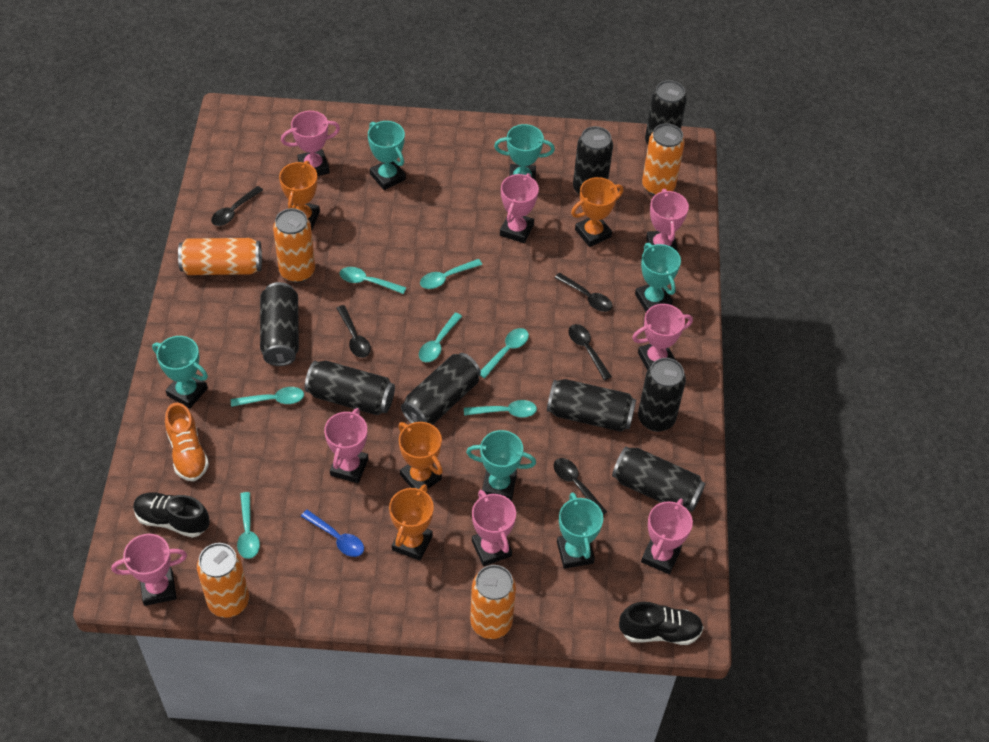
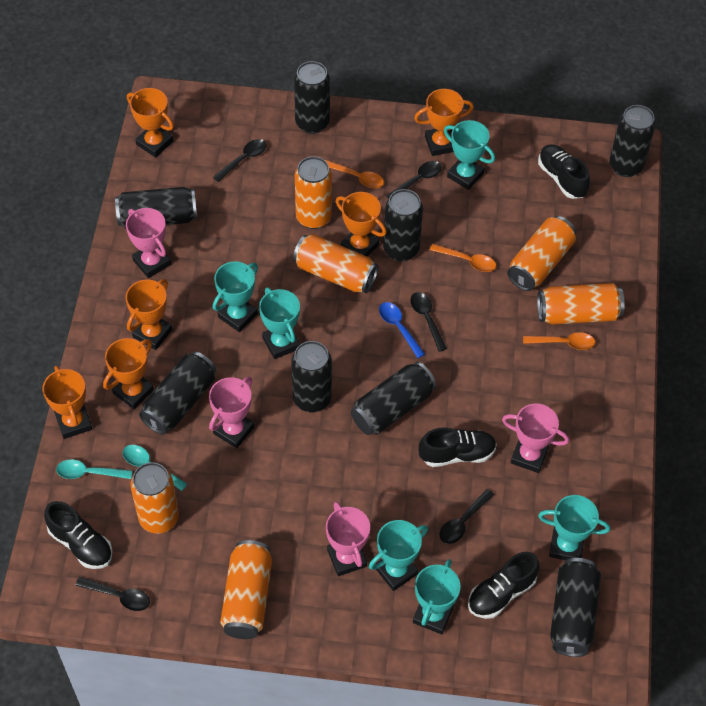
black shoe: 2 -> 4
orange can: 5 -> 6
orange shoe: 1 -> 0
orange spoon: 0 -> 3
orange trophy: 4 -> 6
pink trophy: 8 -> 4
turquoise spoon: 7 -> 2

